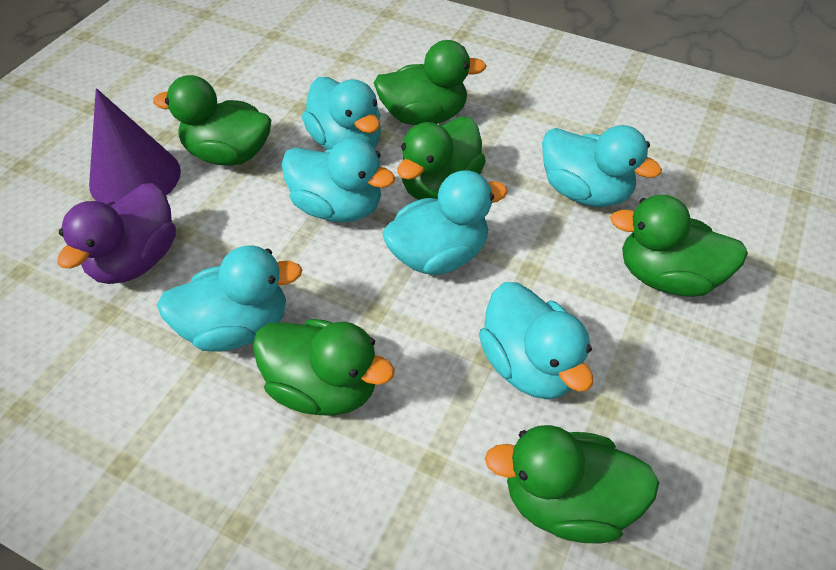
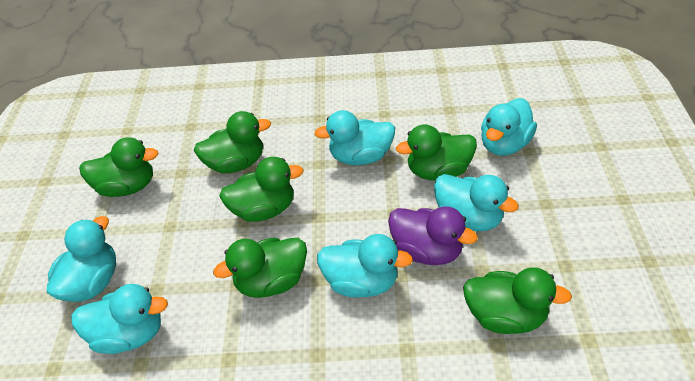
purple cone: 1 -> 0

